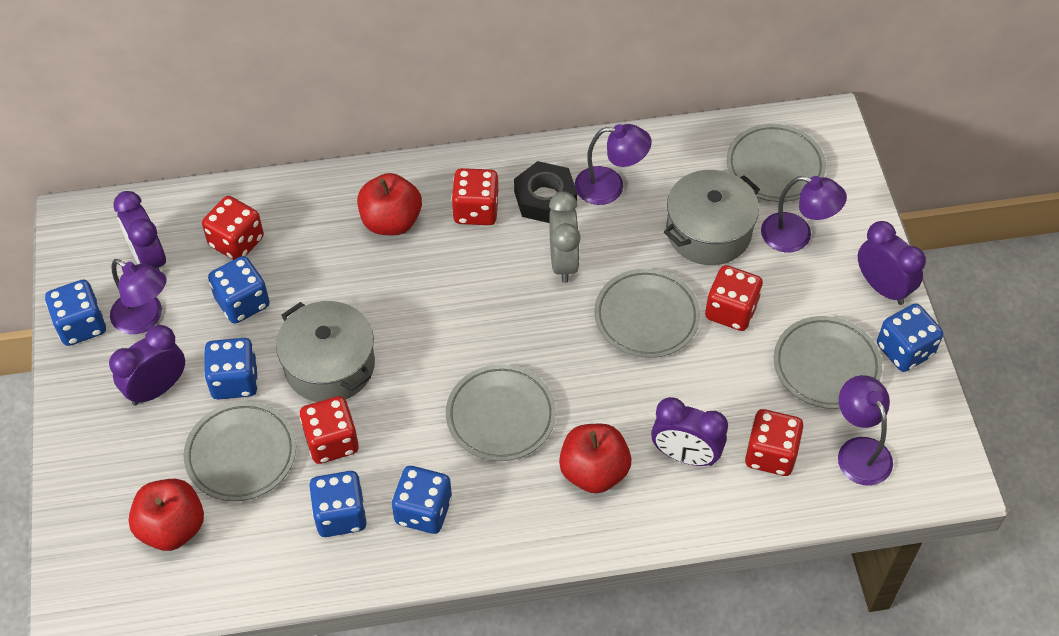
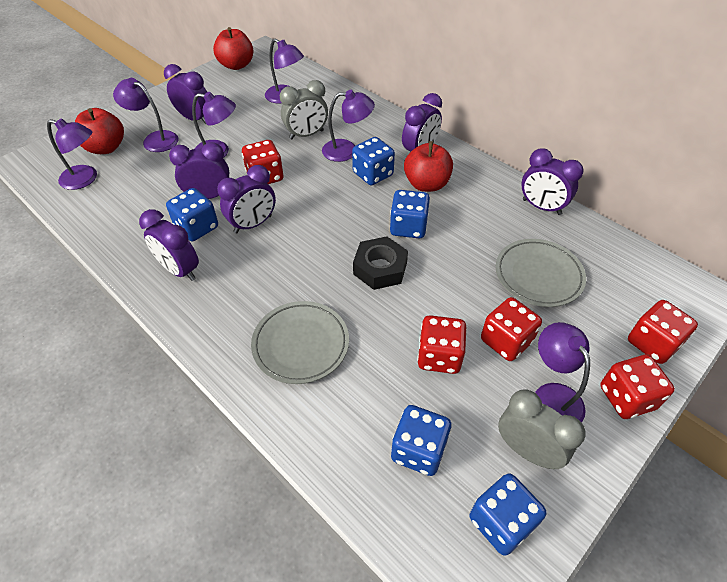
blue dice: 6 -> 5
grey clock: 1 -> 2
grey plate: 5 -> 2
grey pot: 2 -> 0
purple clock: 4 -> 6
purple lamp: 4 -> 6

